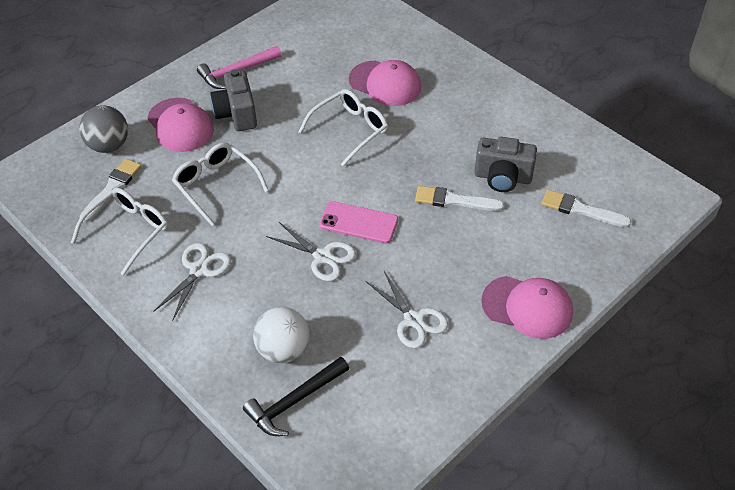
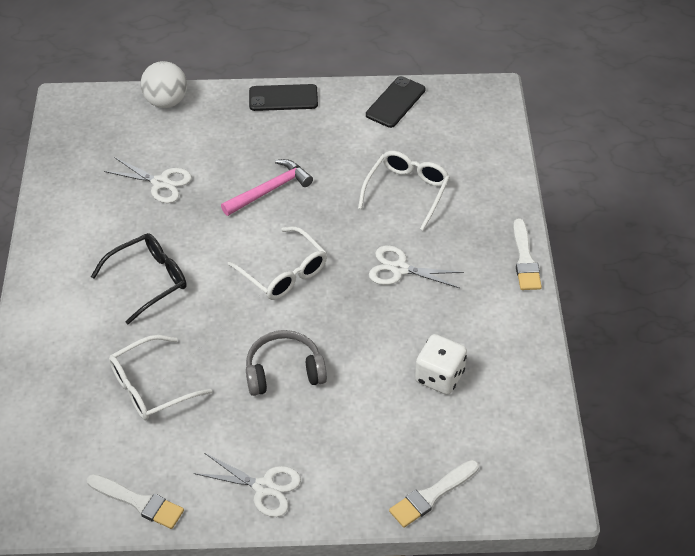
black glasses: 0 -> 1
black hammer: 1 -> 0
black phone: 0 -> 2
grey ball: 1 -> 0
grey camera: 2 -> 0
grey headphones: 0 -> 1
pink cap: 3 -> 0
pink phone: 1 -> 0
white dice: 0 -> 1

